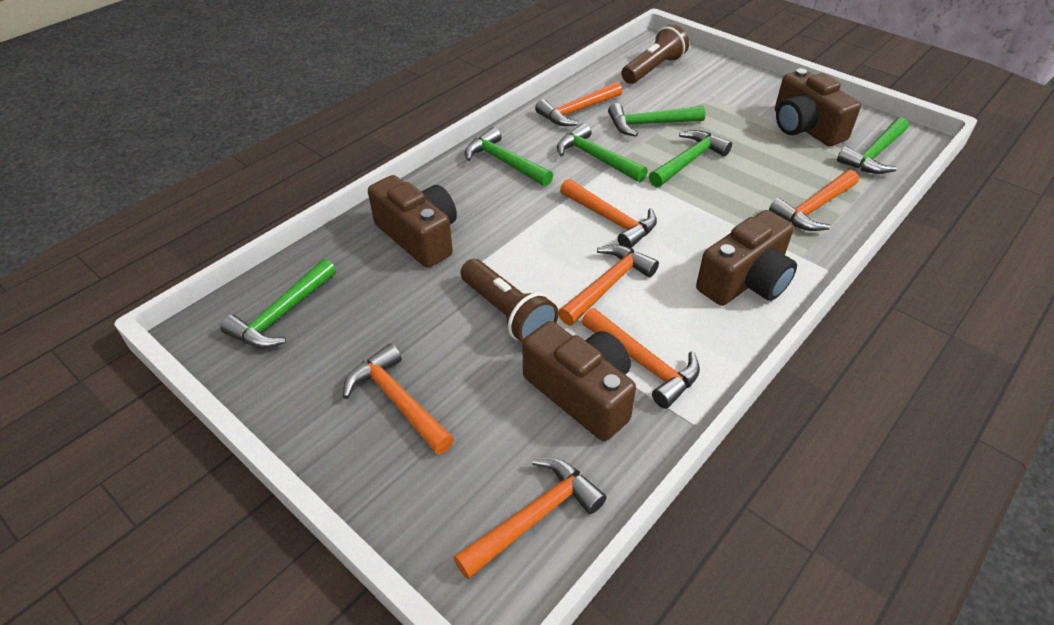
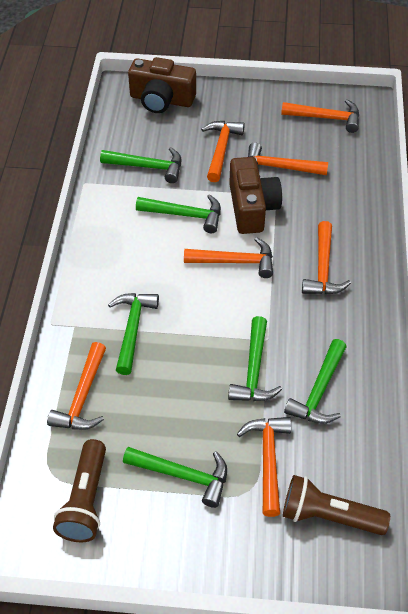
brown camera: 4 -> 2

